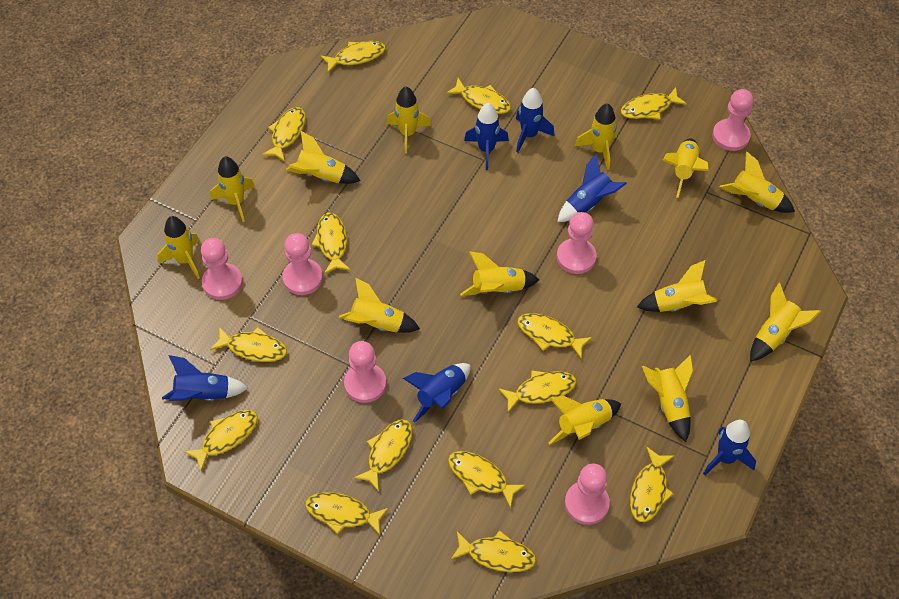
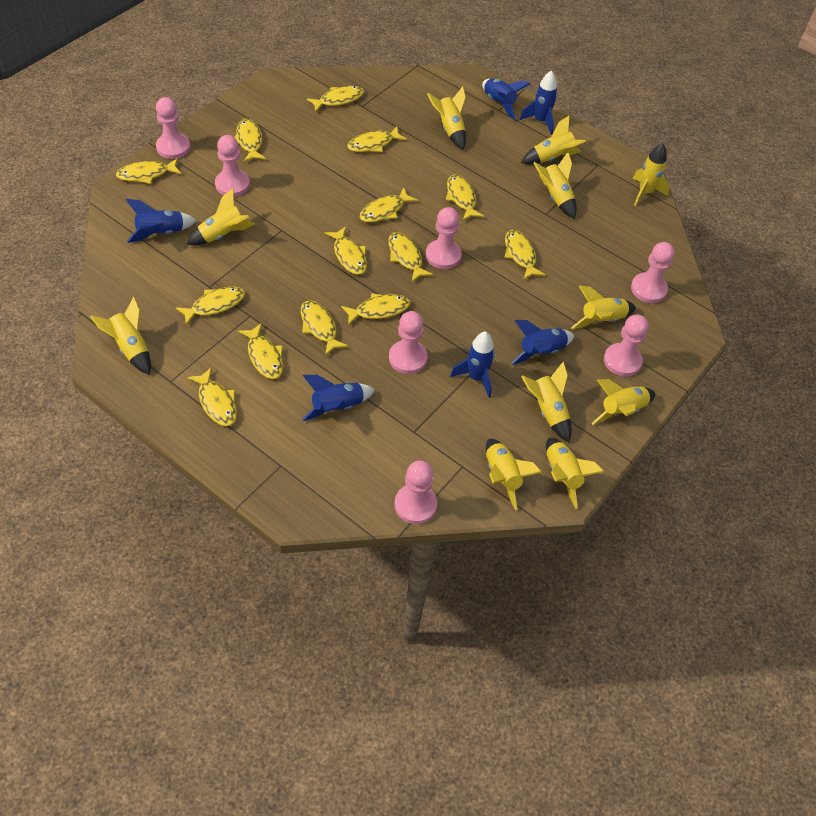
pink pawn: 6 -> 7
yellow rocket: 13 -> 11

